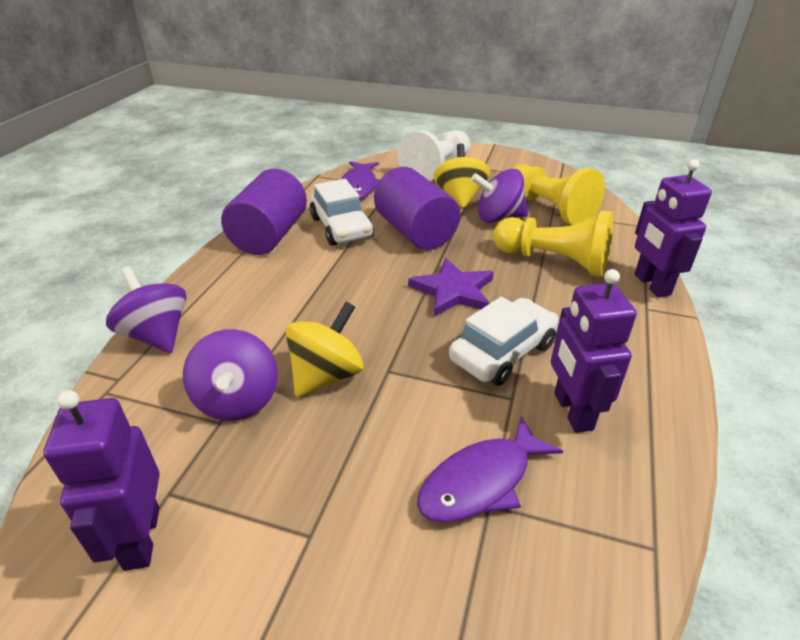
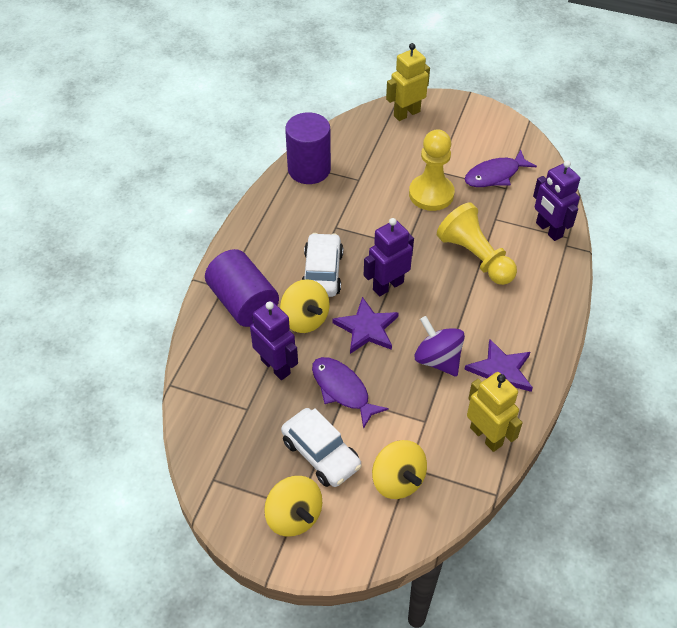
purple spinning top: 3 -> 1
purple star: 1 -> 2
white pawn: 1 -> 0
yellow robot: 0 -> 2
yellow spinning top: 2 -> 3

